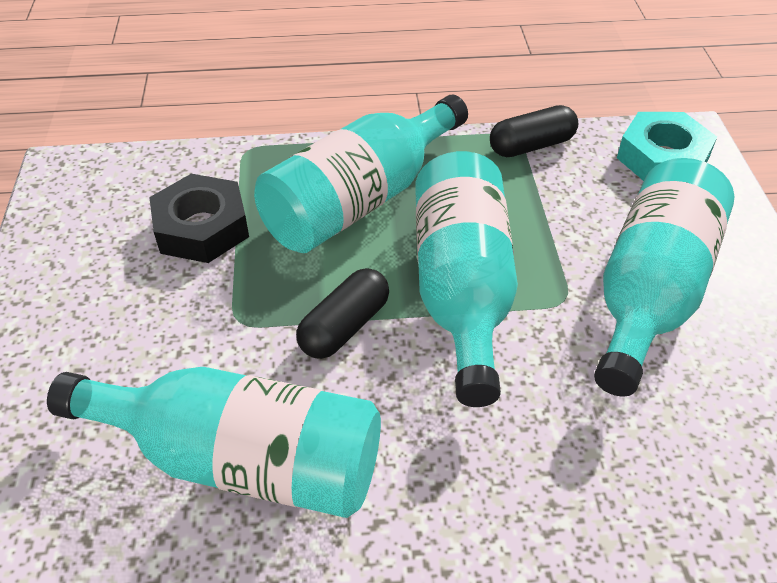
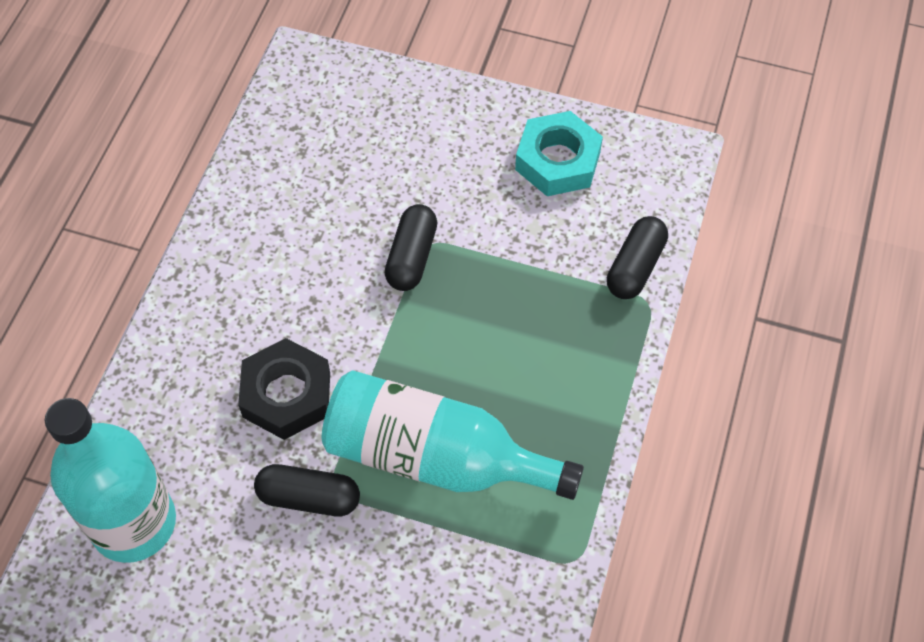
black capsule: 2 -> 3
turquoise bottle: 4 -> 2

